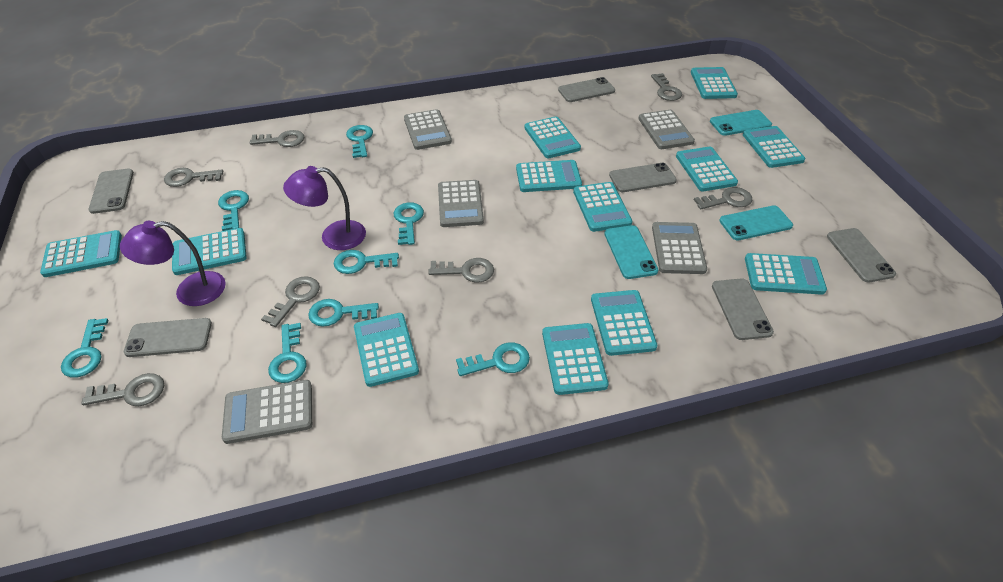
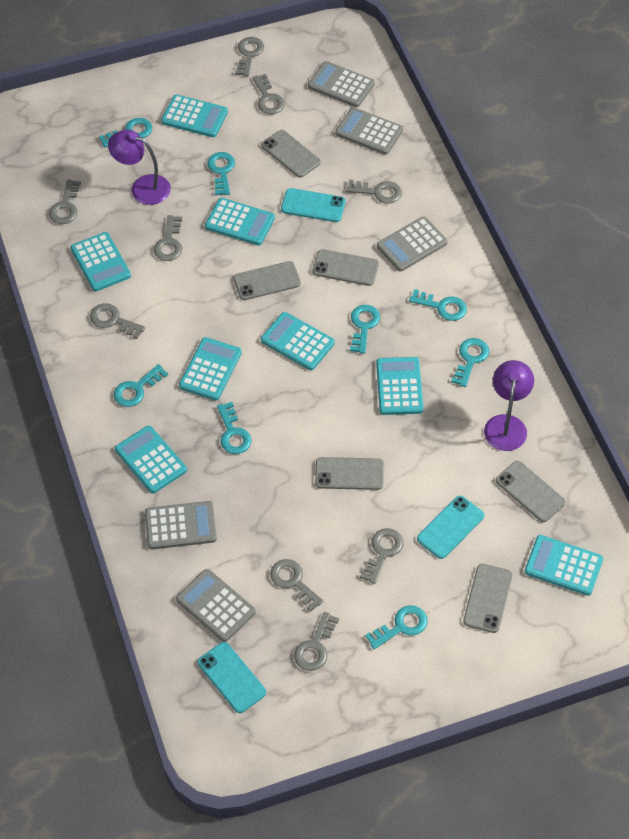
grey key: 7 -> 9
turquoise calculator: 12 -> 8

